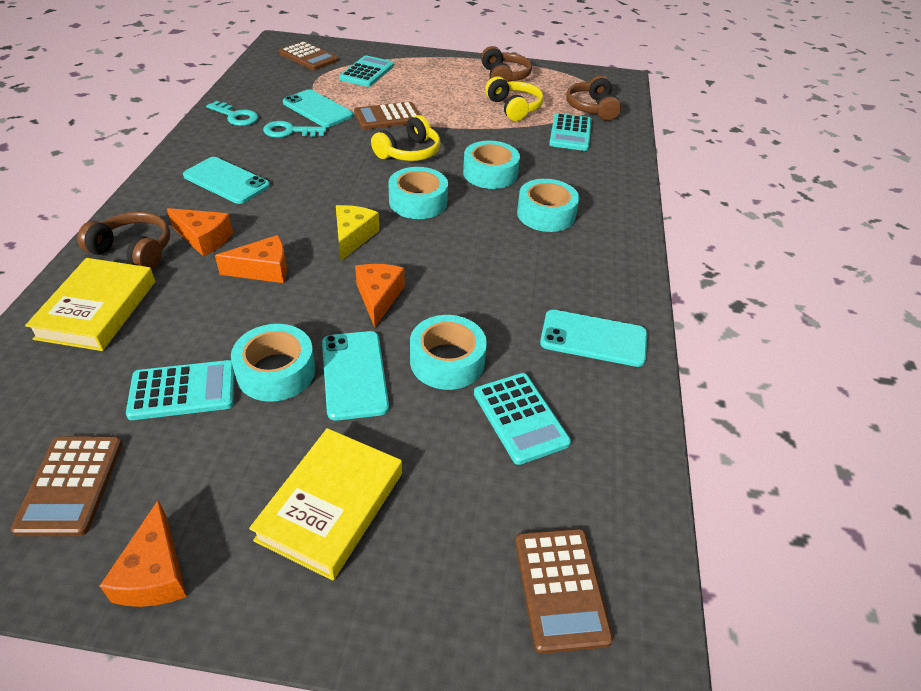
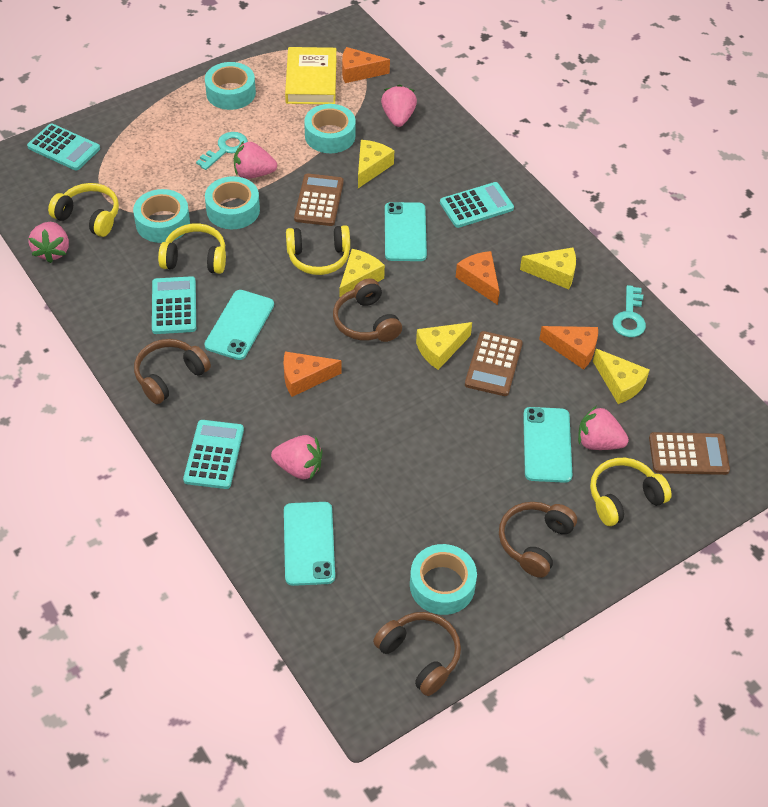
brown calculator: 4 -> 3
brown headphones: 3 -> 4
pink strawberry: 0 -> 5
yellow book: 2 -> 1
yellow cheese: 1 -> 5
yellow headphones: 2 -> 4

